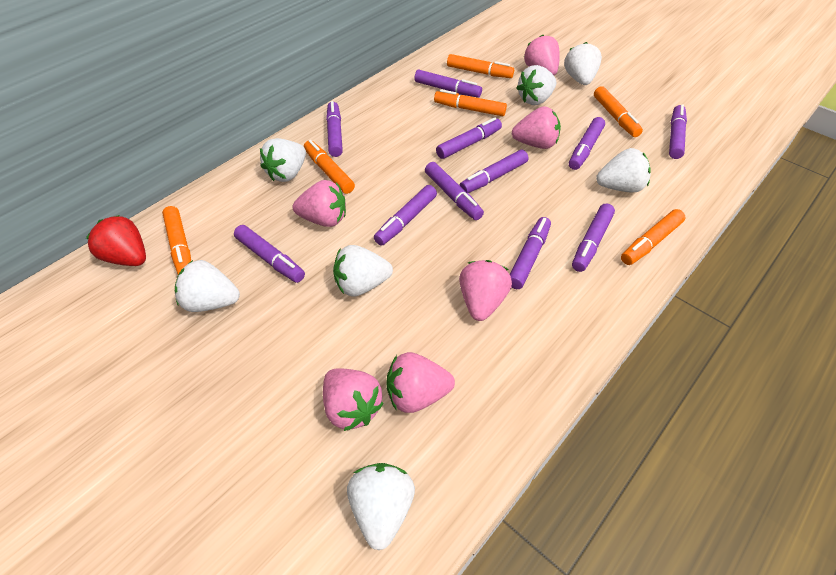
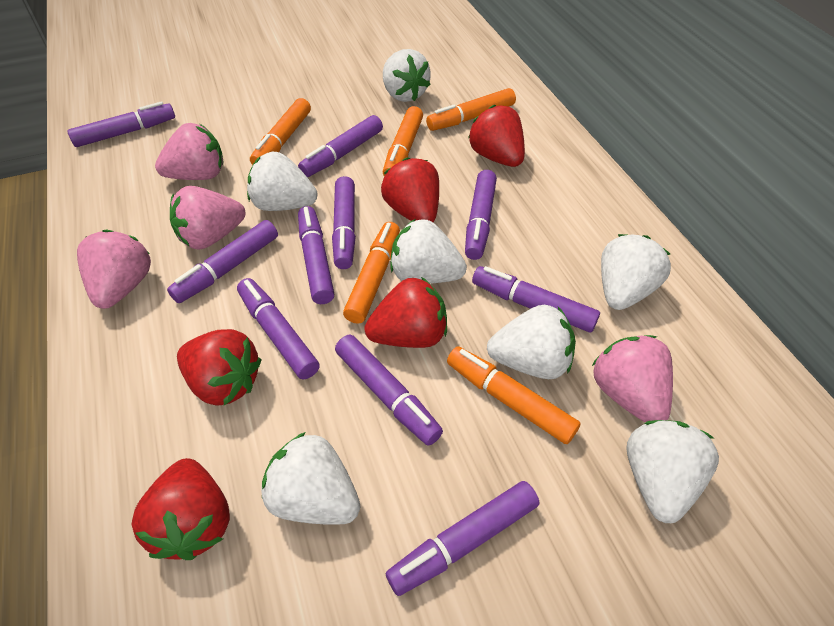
orange marker: 6 -> 5
pink strawberry: 6 -> 4
purple marker: 11 -> 10
red strawberry: 1 -> 5

